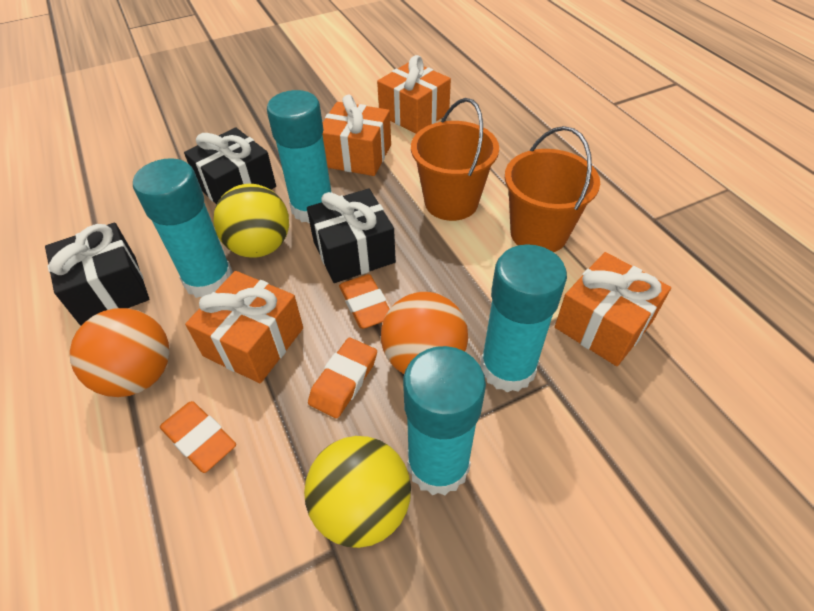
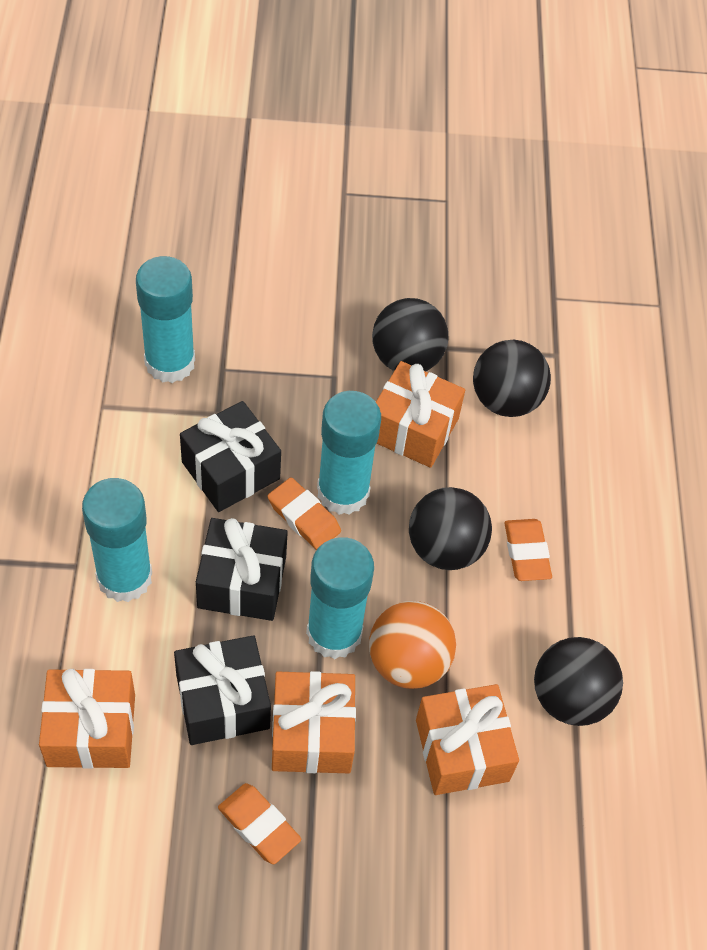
black ball: 0 -> 4
orange ball: 2 -> 1
orange bucket: 2 -> 0
yellow ball: 2 -> 0

